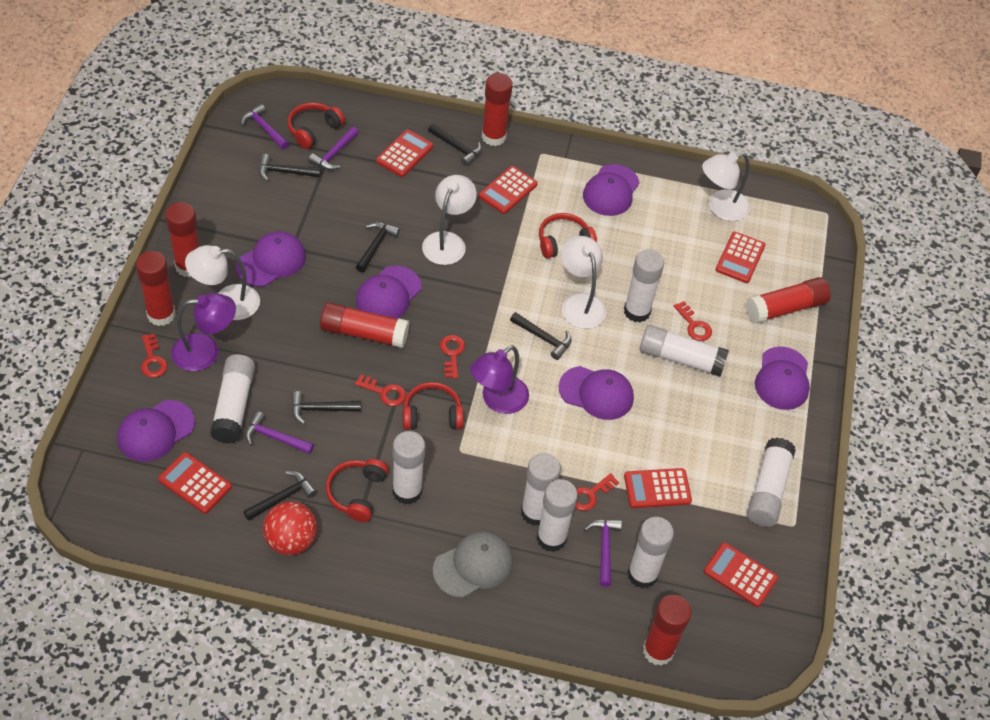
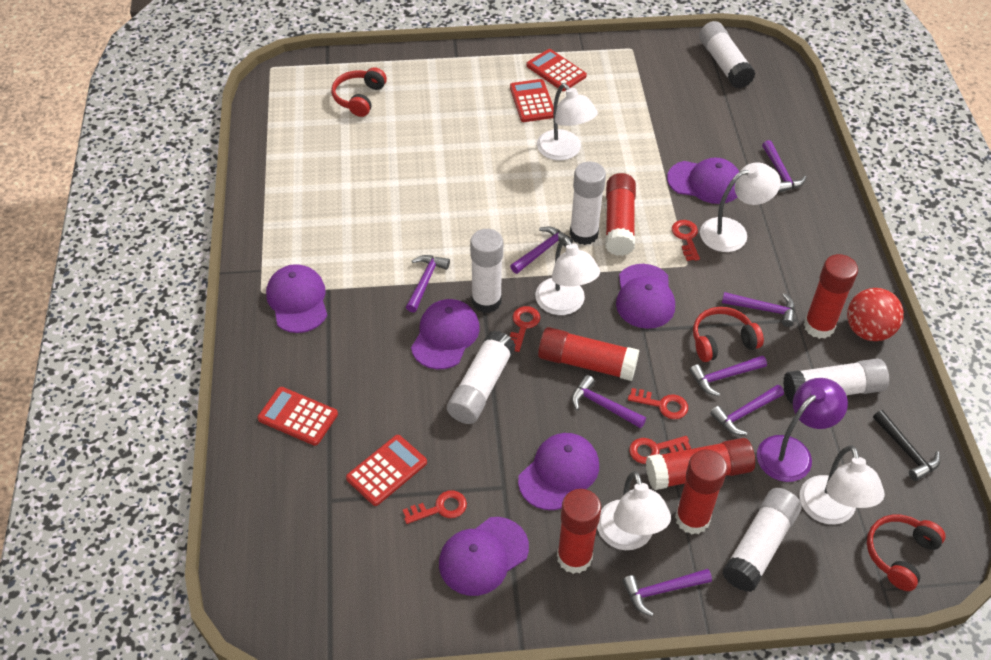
black hammer: 6 -> 1
grey cap: 1 -> 0
purple hammer: 4 -> 8
purple lamp: 2 -> 1
red calculator: 6 -> 4
red headphones: 4 -> 3
white glue stick: 8 -> 6
white lamp: 4 -> 5

